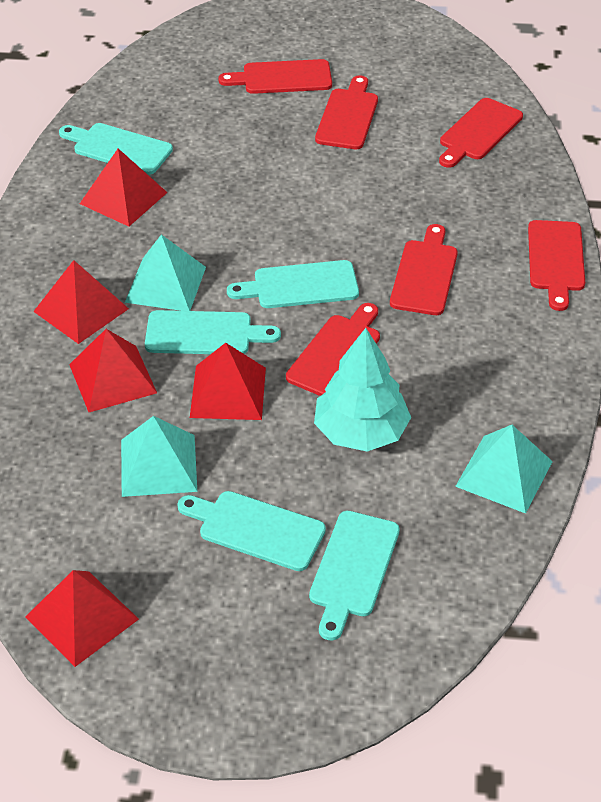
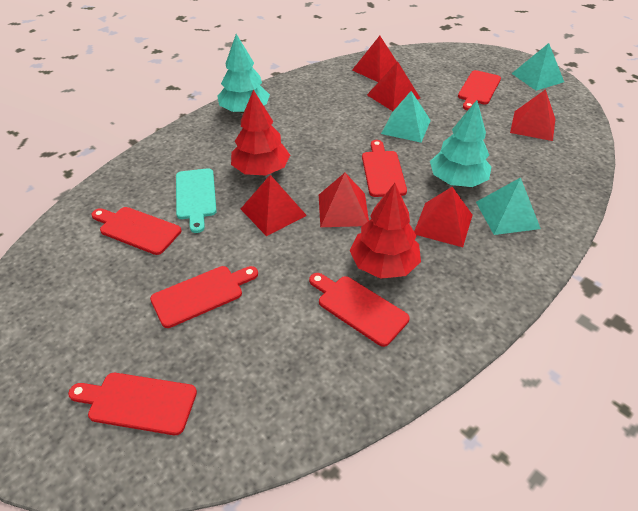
red pyramid: 5 -> 6
red tree: 0 -> 2
turquoise cutting board: 5 -> 1
turquoise tree: 1 -> 2

